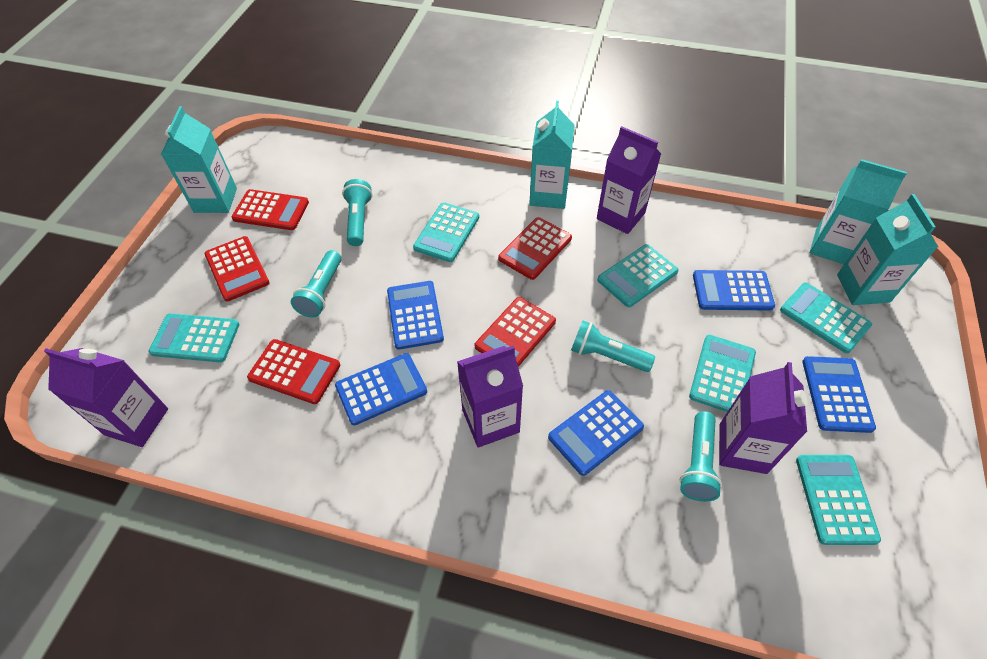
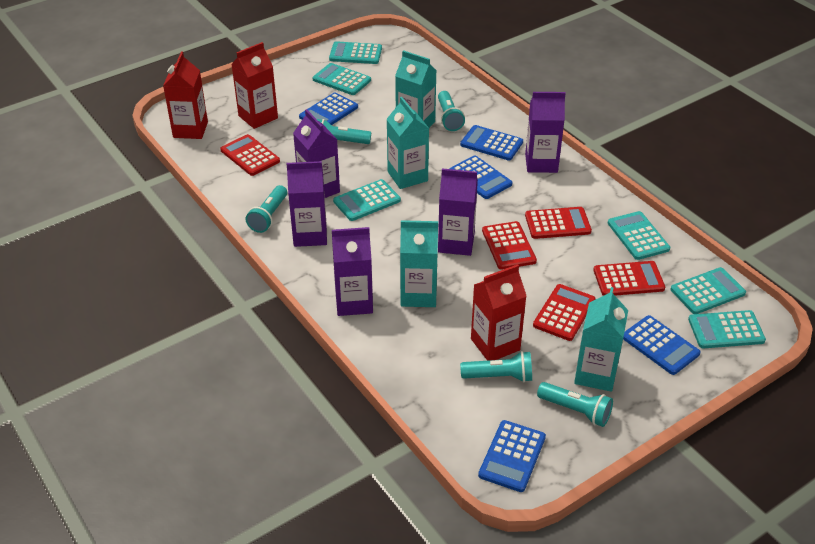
purple carton: 4 -> 5
red carton: 0 -> 3
turquoise flashlight: 4 -> 5

